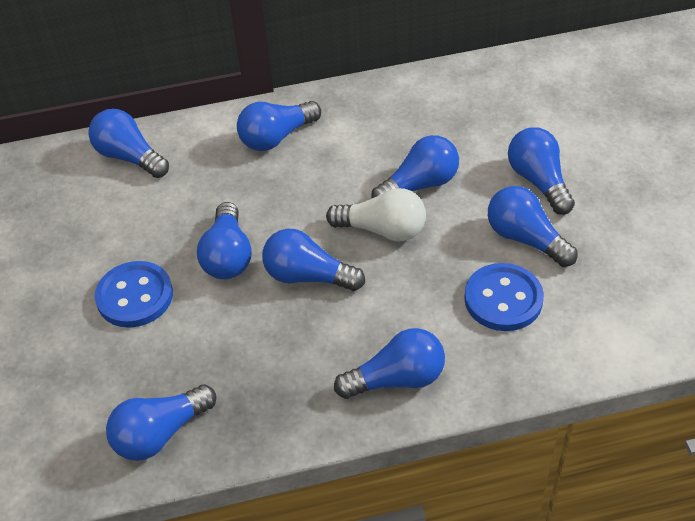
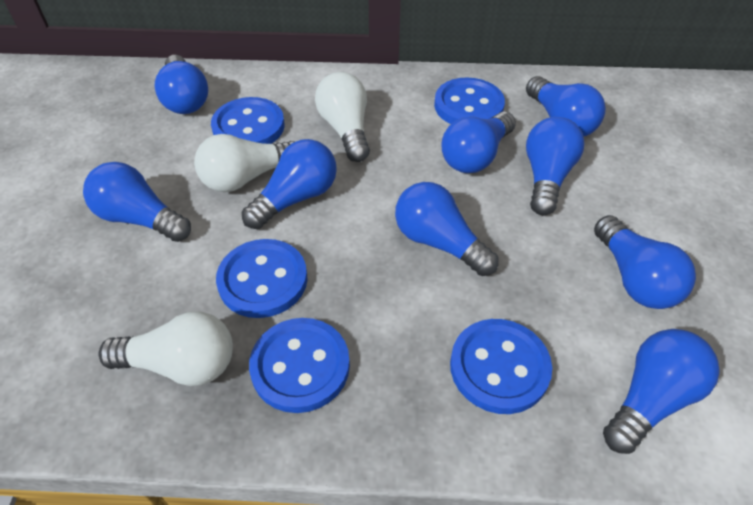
blue button: 2 -> 5
white light bulb: 1 -> 3

